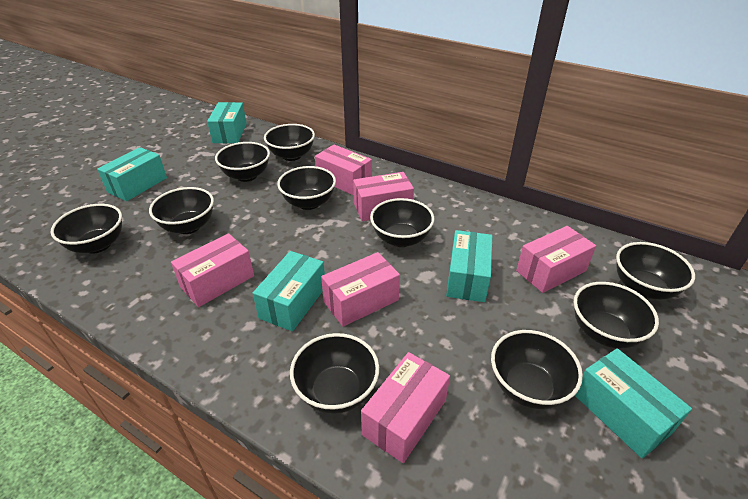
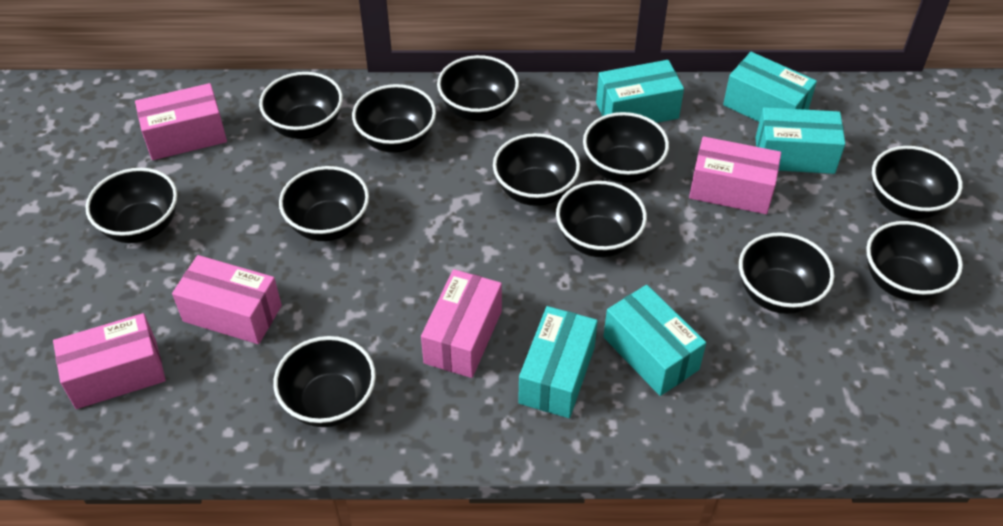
black bowl: 10 -> 12
pink box: 6 -> 5

